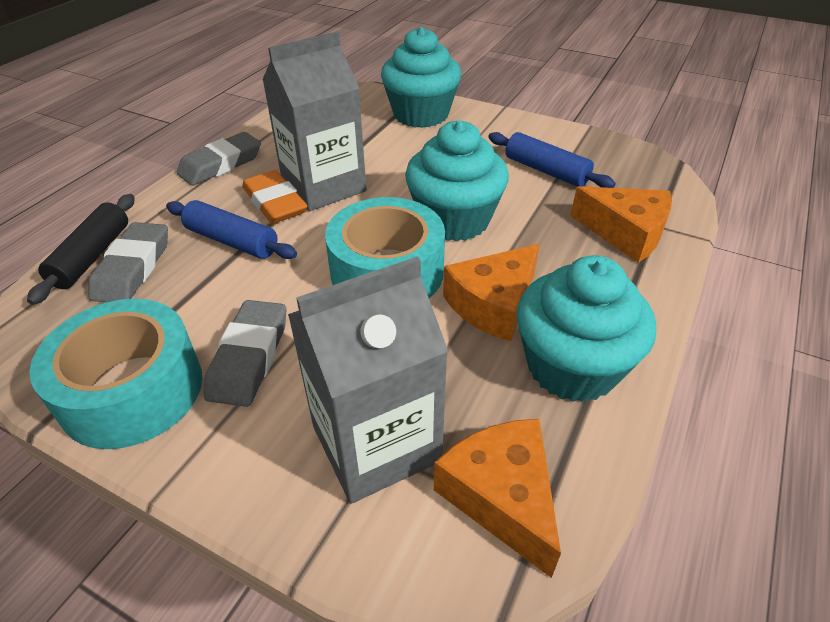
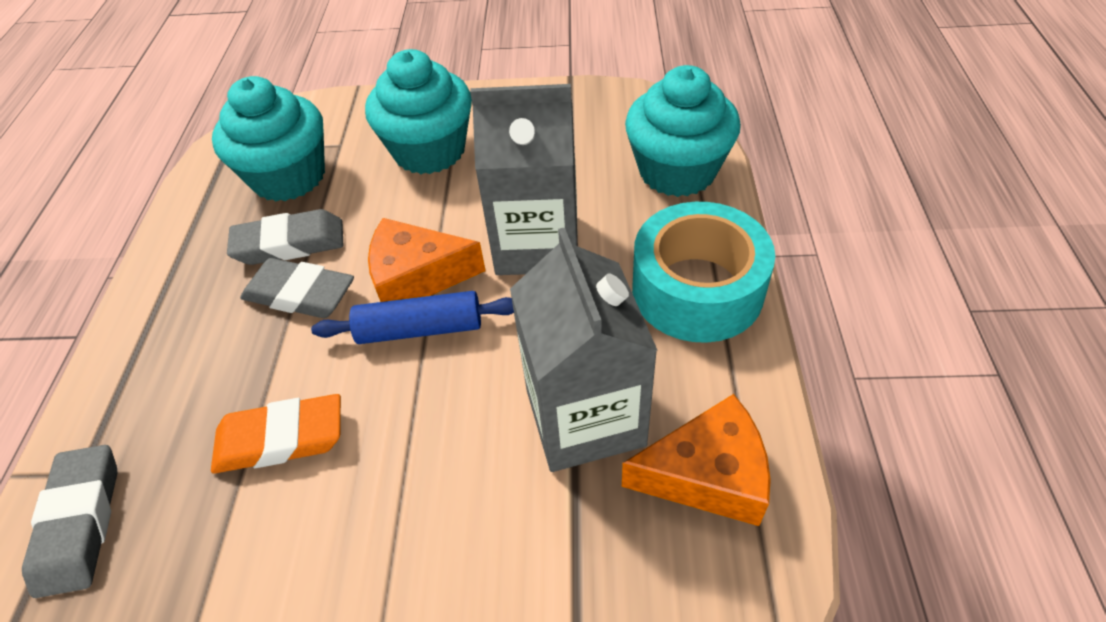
black rolling pin: 1 -> 0
blue rolling pin: 2 -> 1
orange cheese: 3 -> 2
turquoise tape: 2 -> 1

